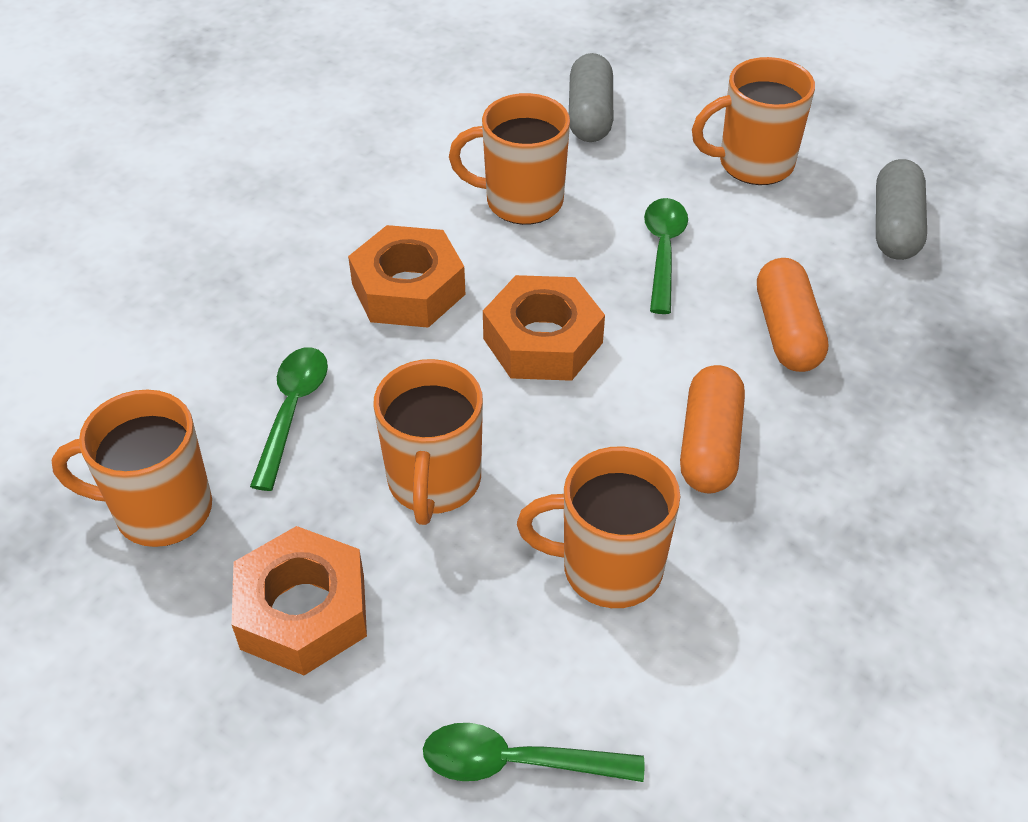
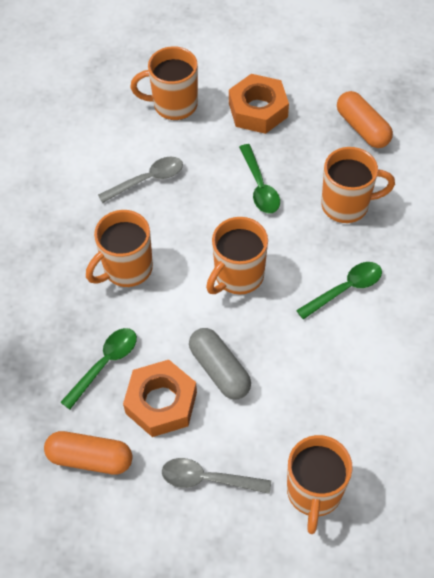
grey capsule: 2 -> 1
grey spoon: 0 -> 2
orange nut: 3 -> 2

